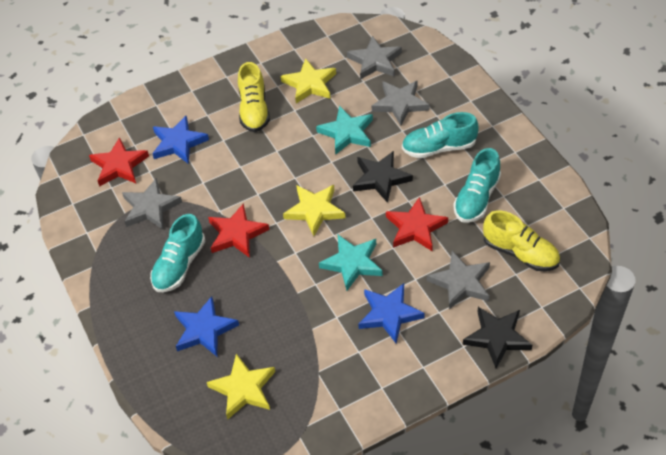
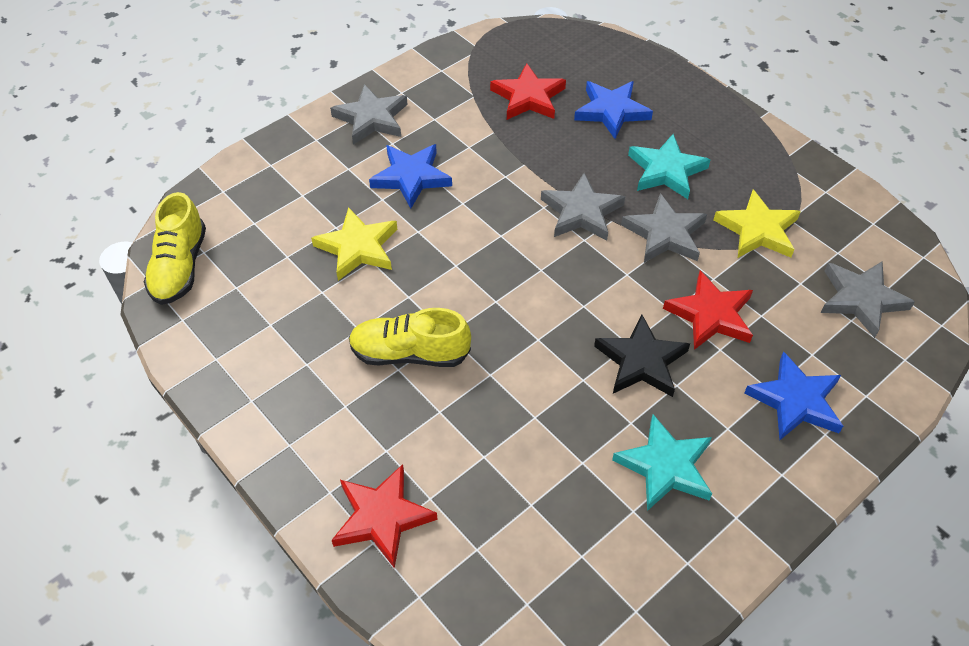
black star: 2 -> 1
turquoise shoe: 3 -> 0
yellow star: 3 -> 2

